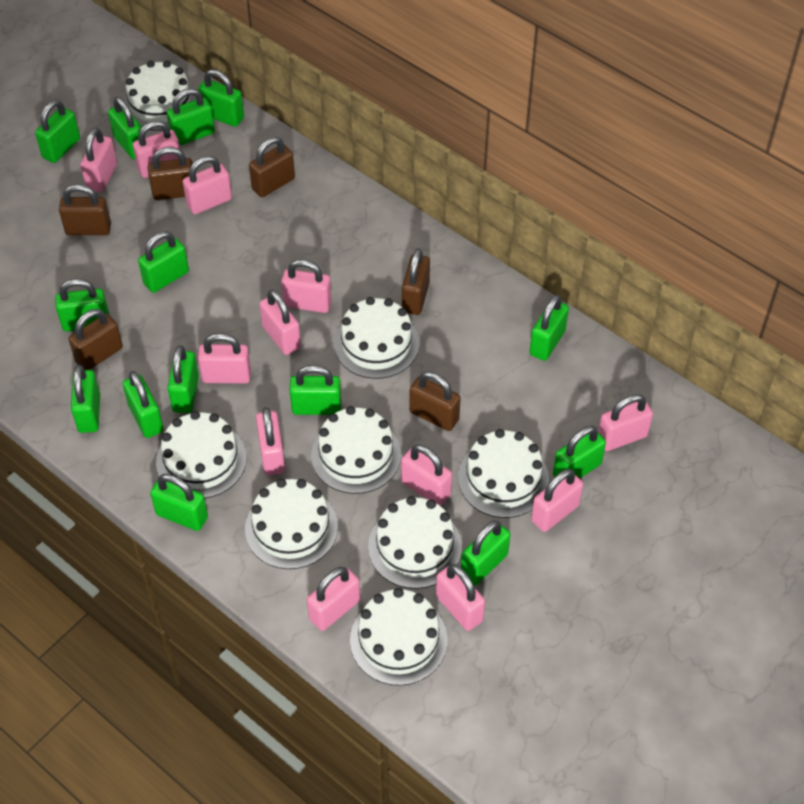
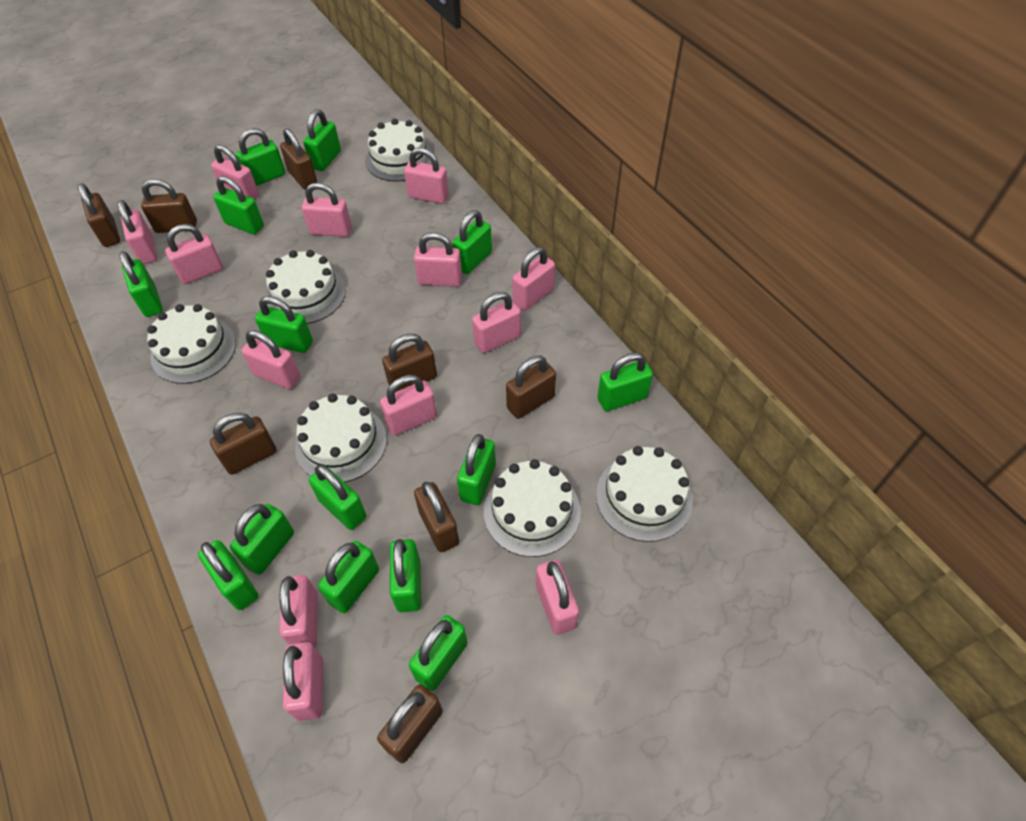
brown padlock: 6 -> 8
pink padlock: 12 -> 13
white cake: 8 -> 6

